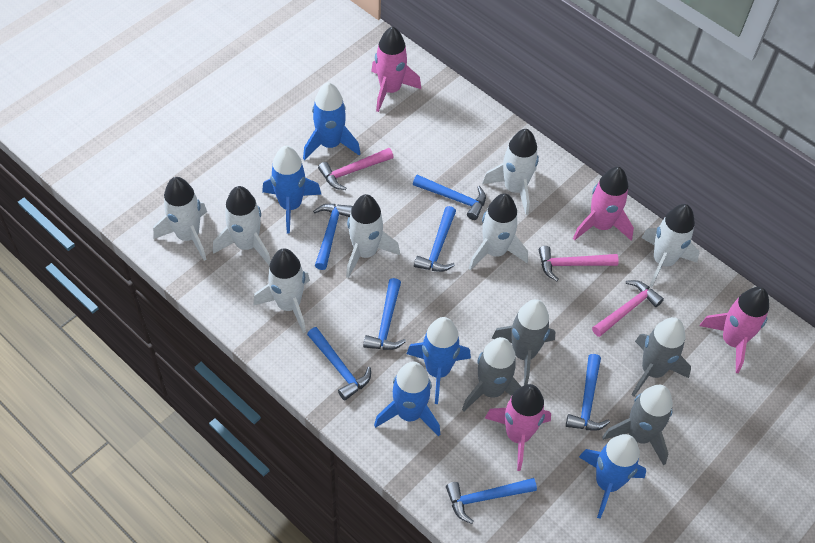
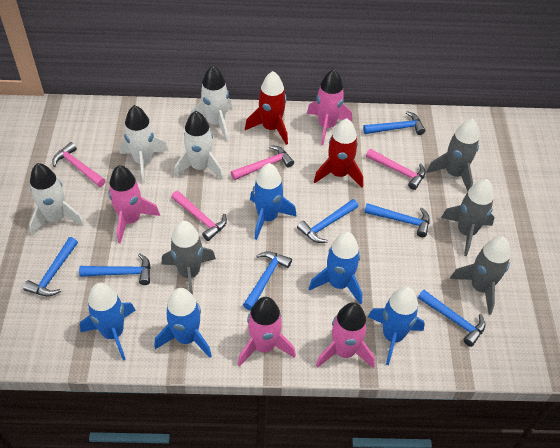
pink hammer: 3 -> 4
red rocket: 0 -> 2
white rocket: 7 -> 4

